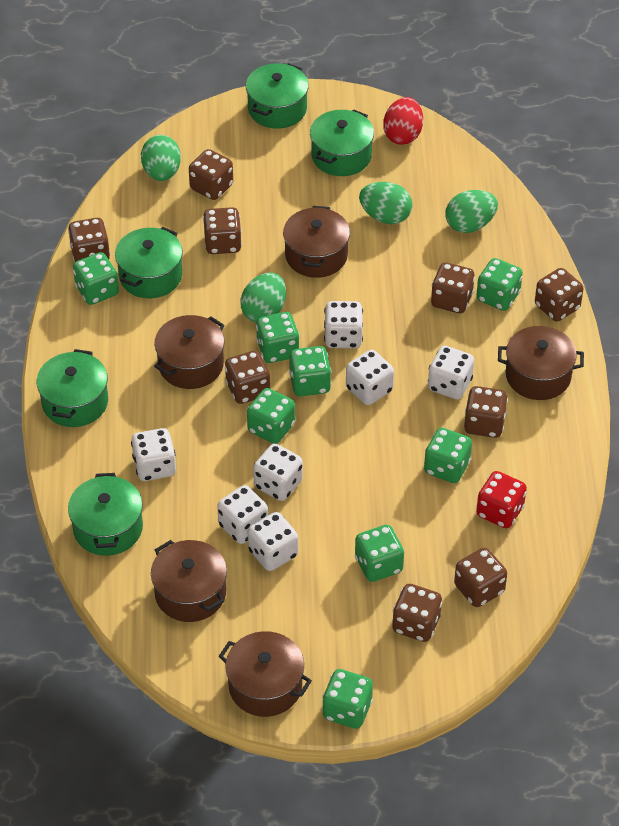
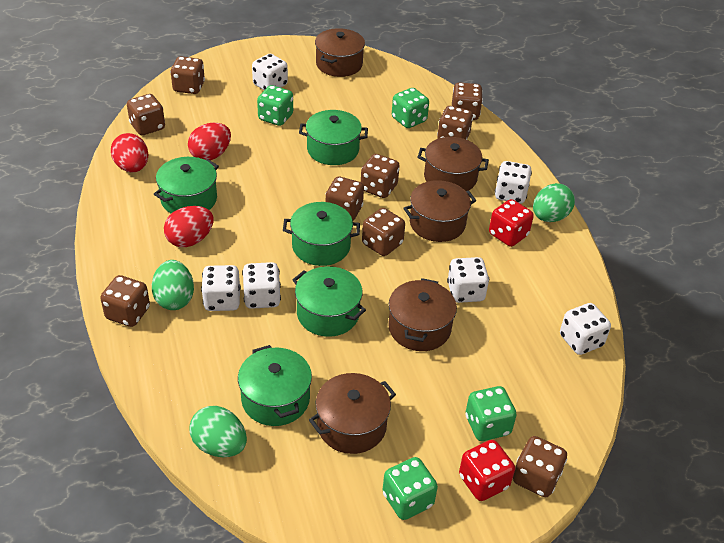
green dice: 8 -> 4
green egg: 4 -> 3
red dice: 1 -> 2
red egg: 1 -> 3
white dice: 7 -> 6

